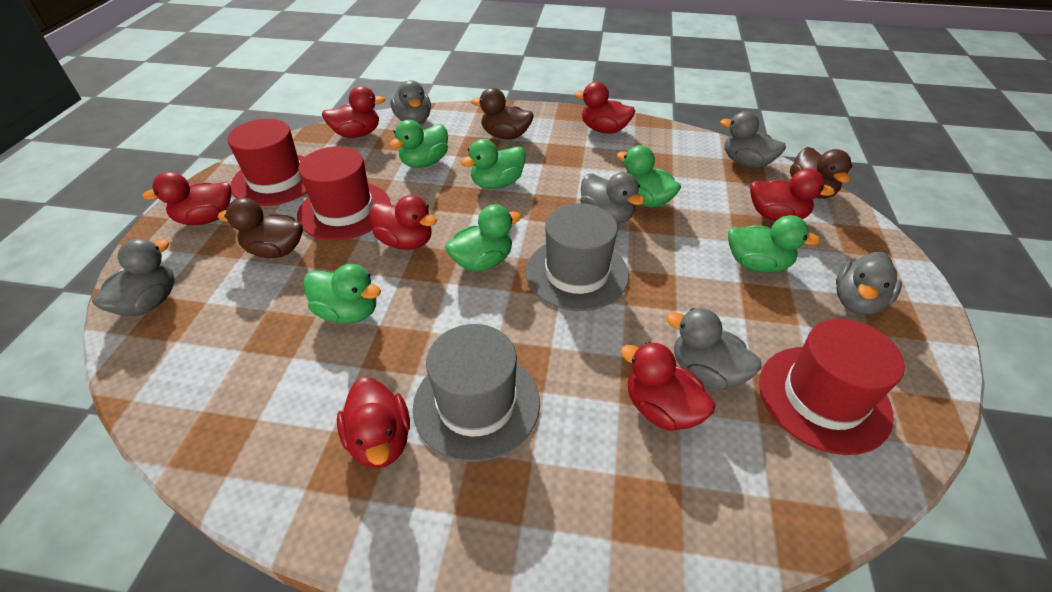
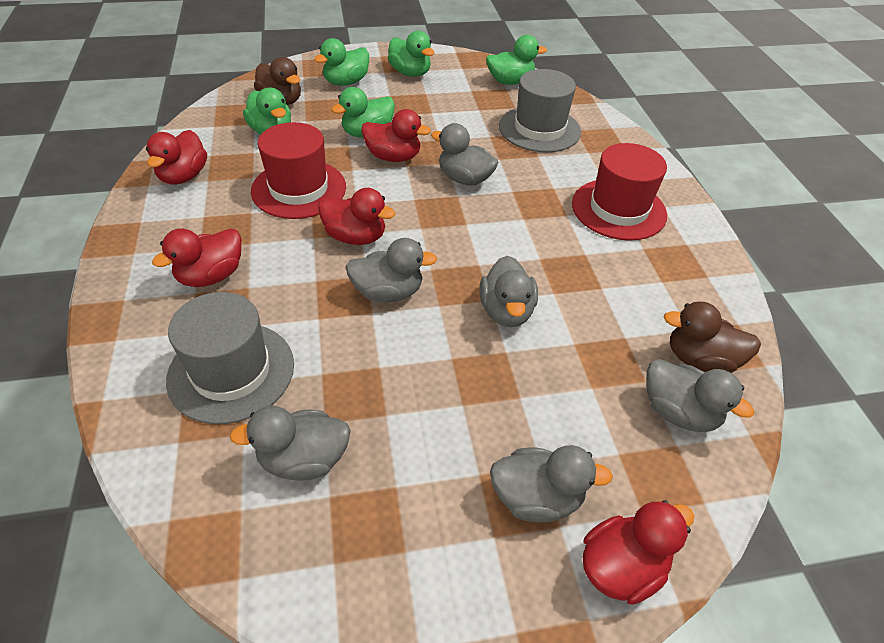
brown duck: 3 -> 2
green duck: 6 -> 5
red duck: 7 -> 5
red hat: 3 -> 2

